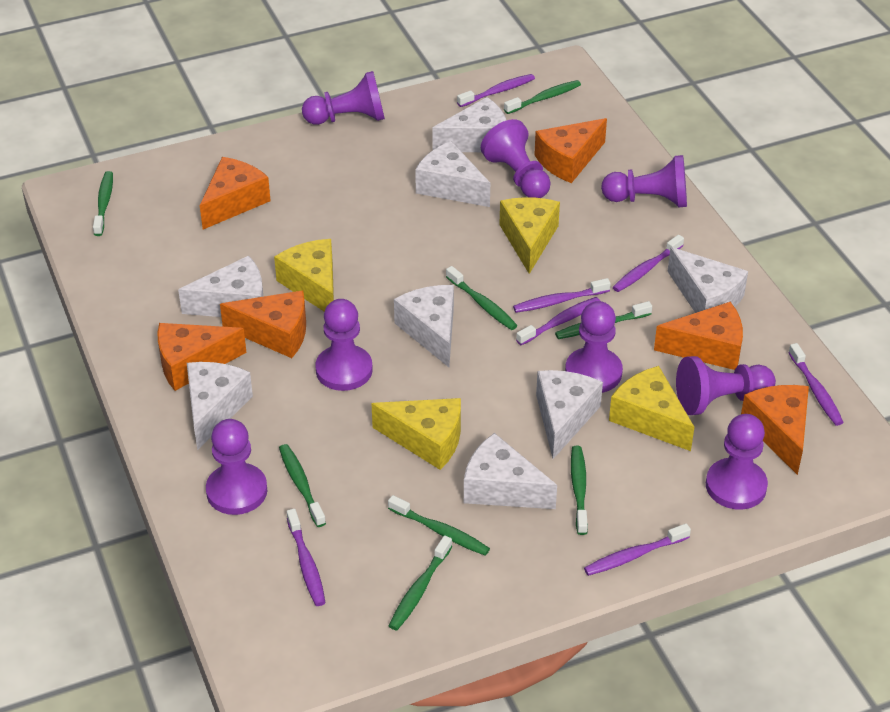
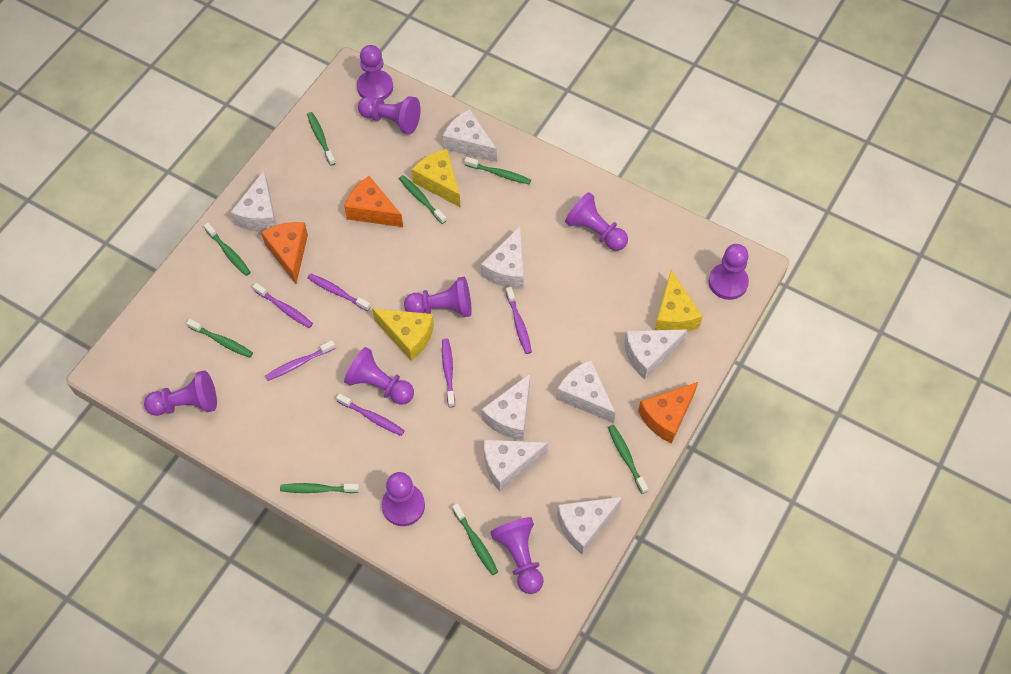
orange cheese: 6 -> 3
purple pawn: 8 -> 9
purple toothbrush: 7 -> 6
yellow cheese: 4 -> 3

